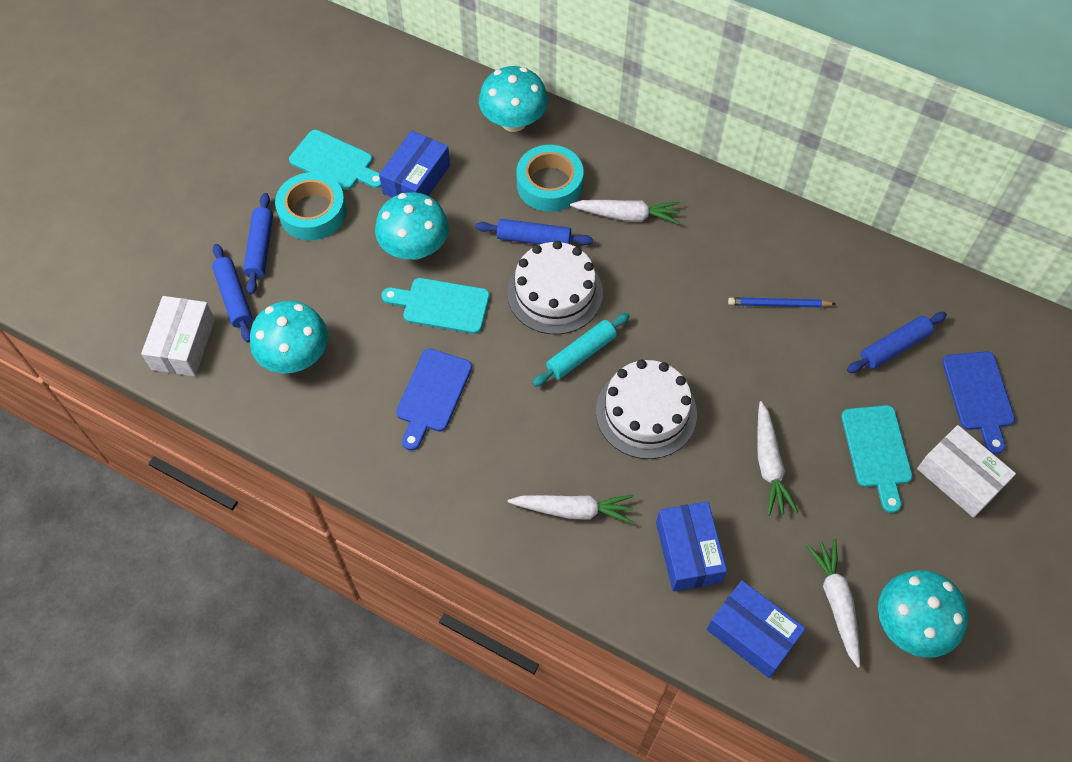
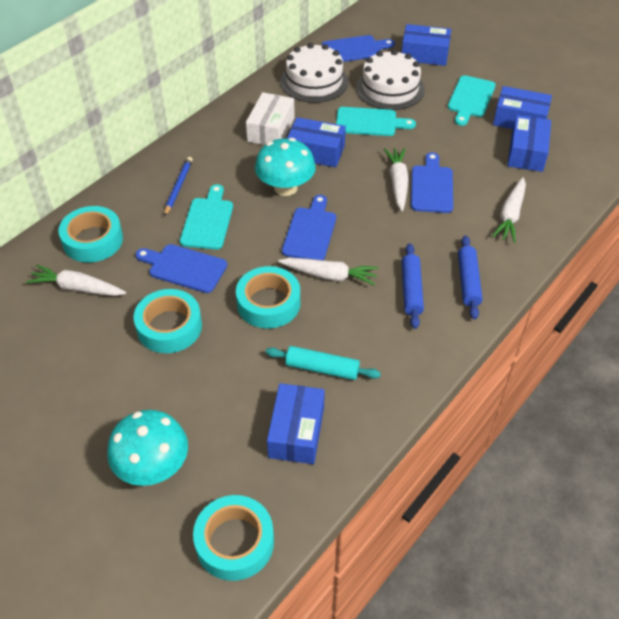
blue box: 3 -> 5
blue cutting board: 2 -> 4
blue rolling pin: 4 -> 2
turquoise mushroom: 4 -> 2
turquoise tape: 2 -> 4
white box: 2 -> 1

